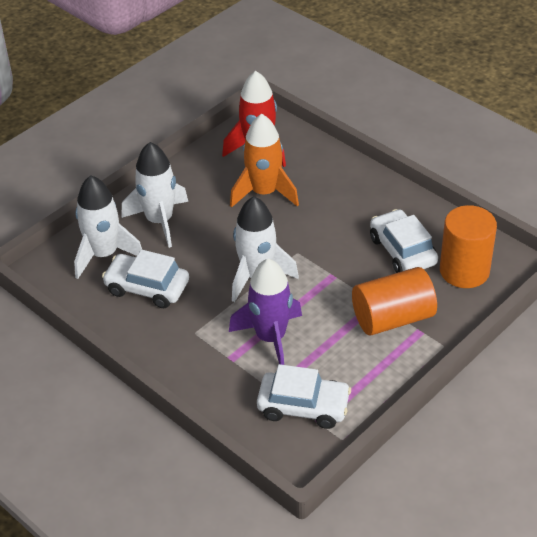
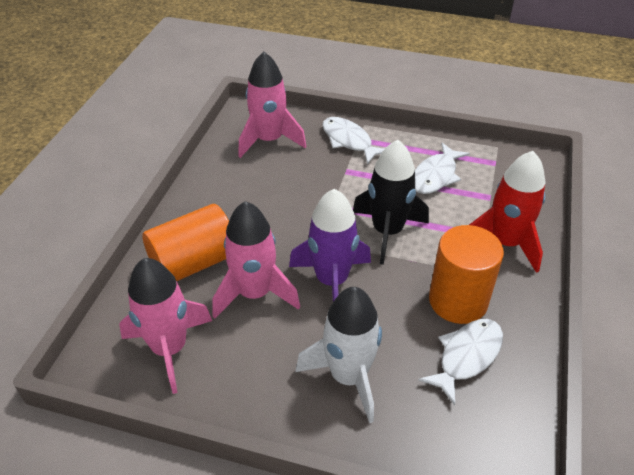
black rocket: 0 -> 1
orange rocket: 1 -> 0
pink rocket: 0 -> 3
white car: 3 -> 0
white fish: 0 -> 3
white rocket: 3 -> 1

